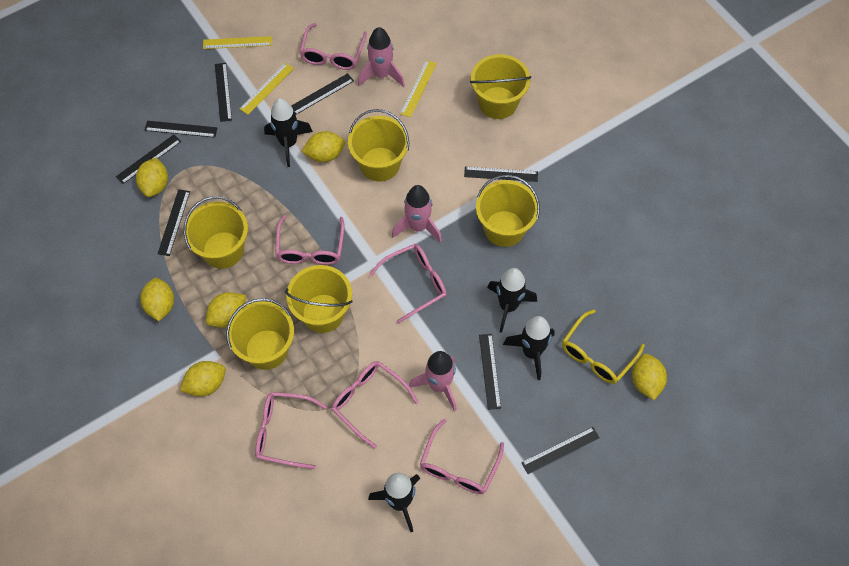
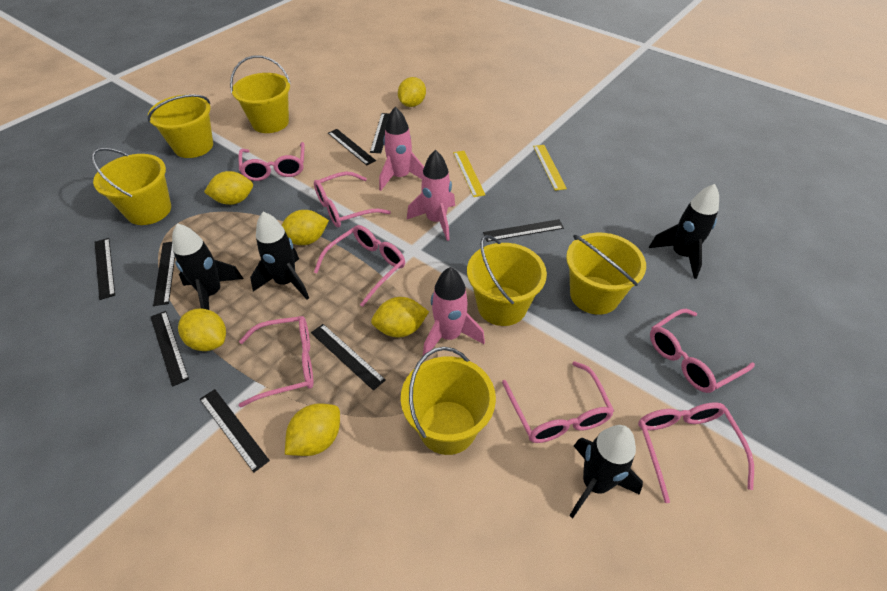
pink glasses: 6 -> 7
yellow glasses: 1 -> 0
yellow ruler: 3 -> 2

